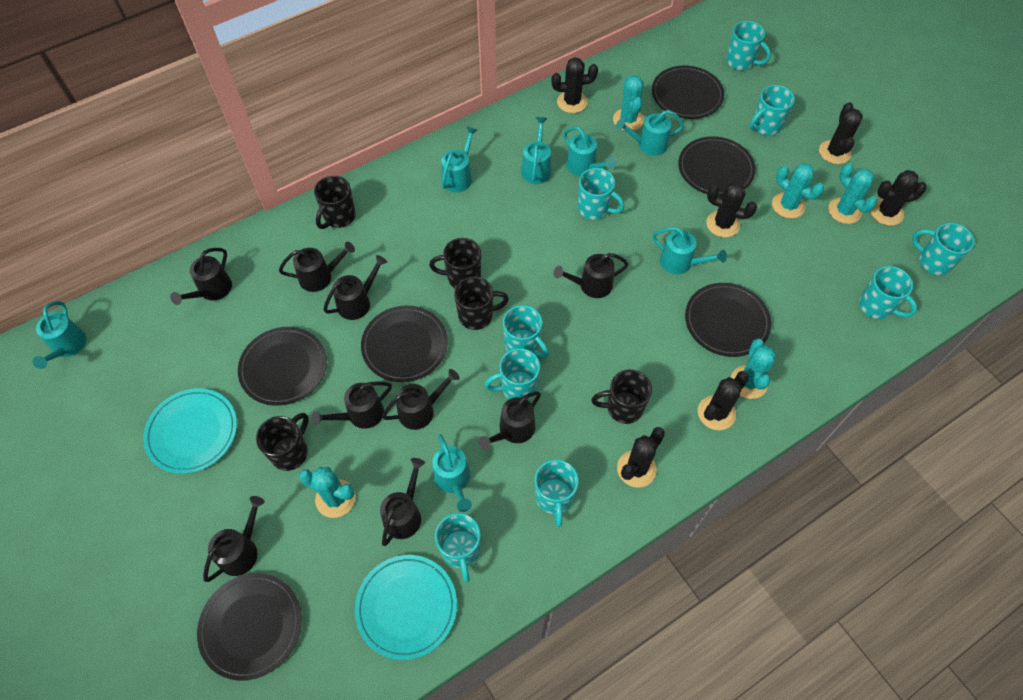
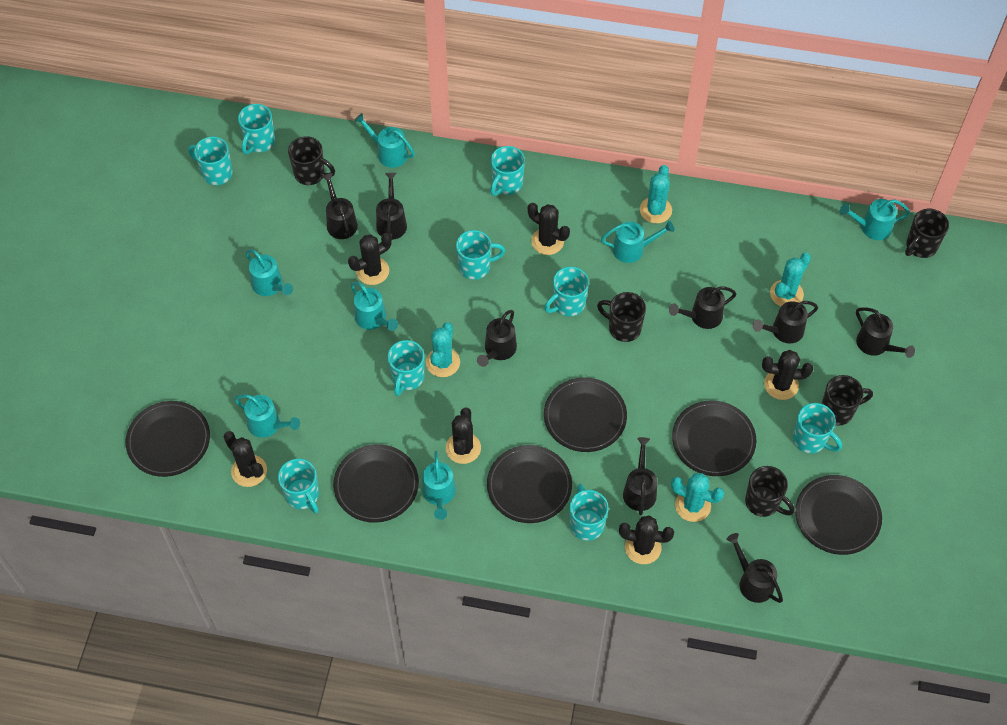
black watering can: 9 -> 8
turquoise cactus: 5 -> 4
turquoise plate: 2 -> 0

